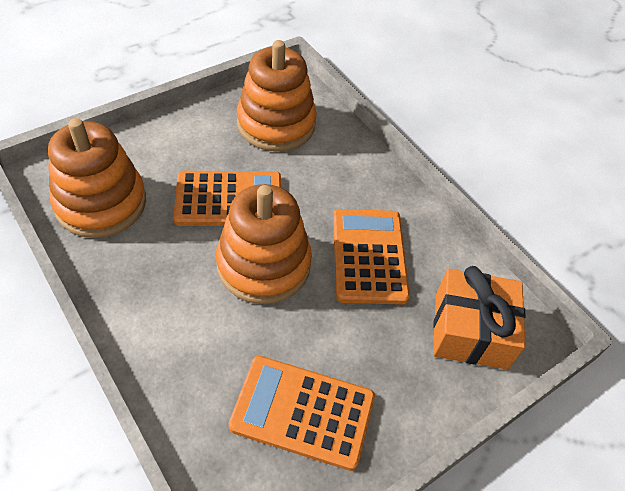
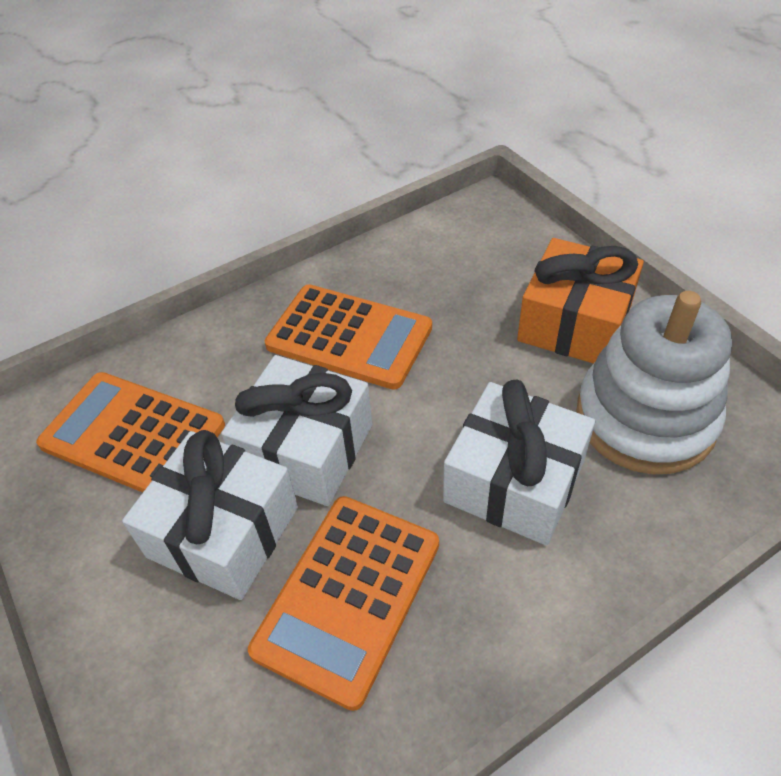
orange stacking toy: 3 -> 0
white gift: 0 -> 3
white stacking toy: 0 -> 1

